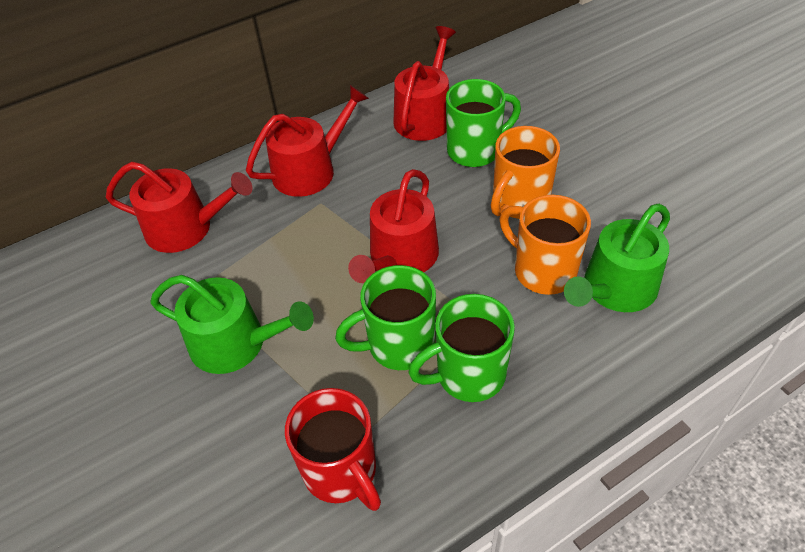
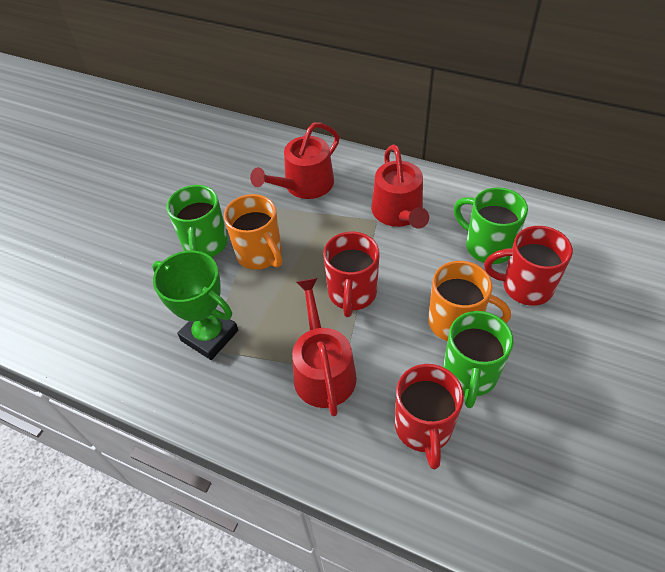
green trophy: 0 -> 1
green watering can: 2 -> 0
red mug: 1 -> 3
red watering can: 4 -> 3

